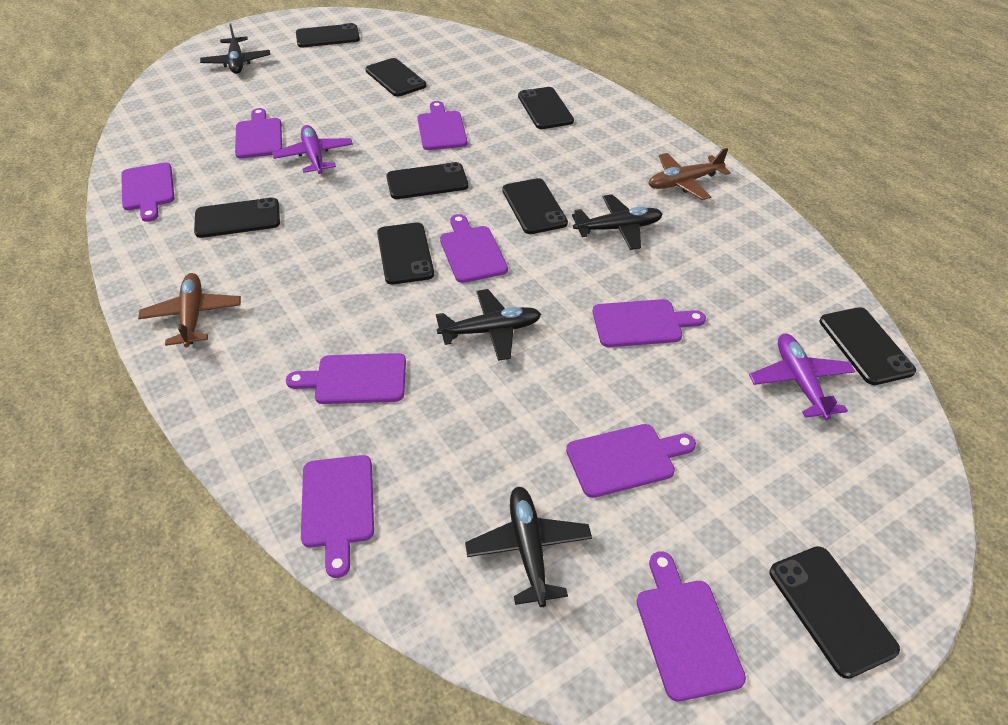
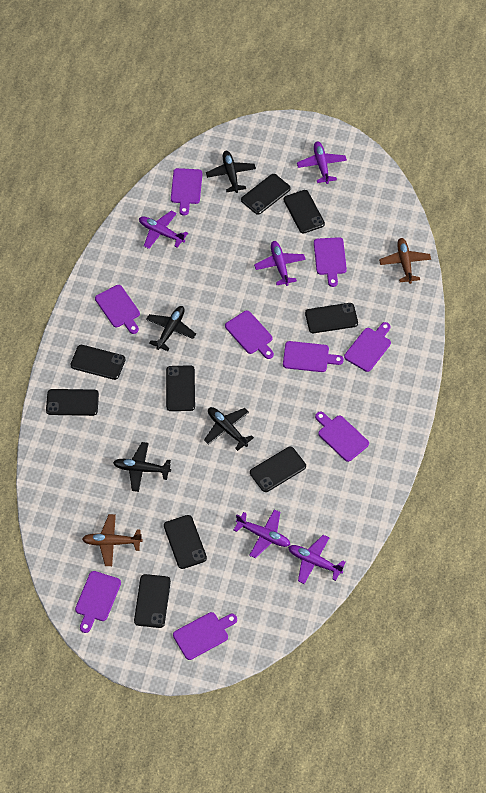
purple plane: 2 -> 5

